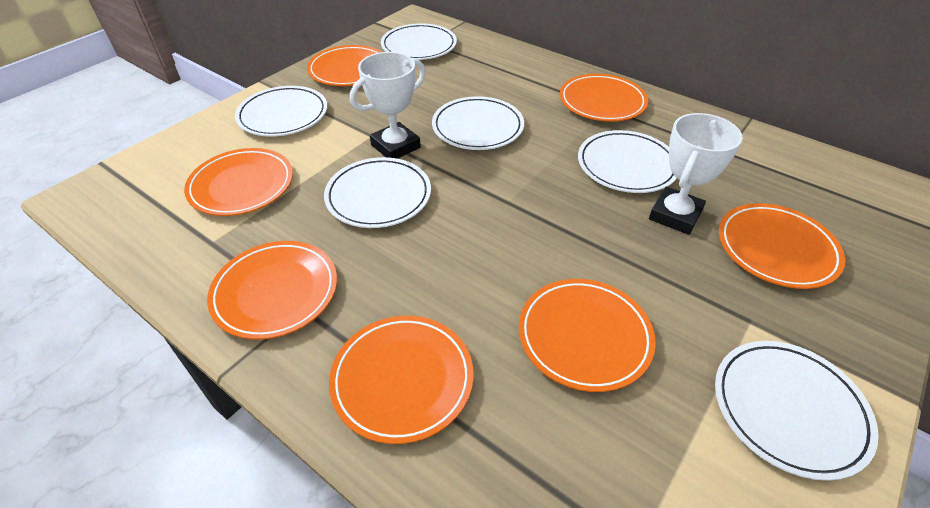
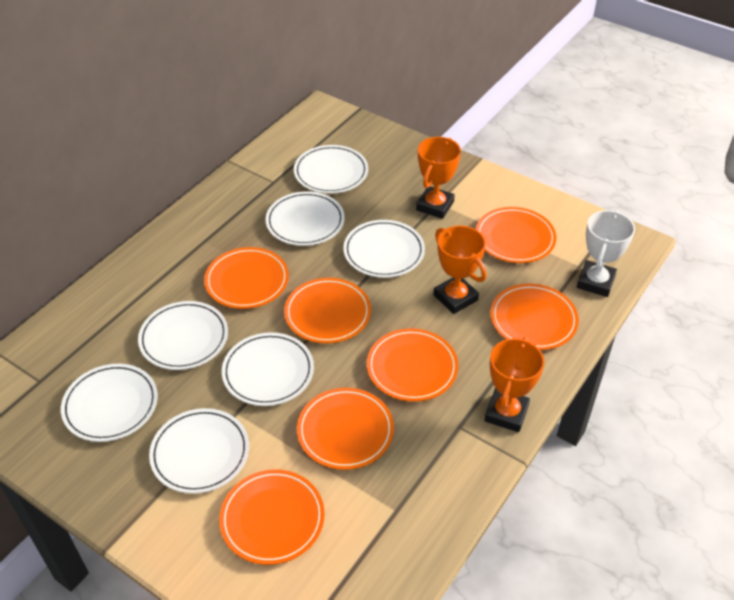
orange trophy: 0 -> 3
white plate: 6 -> 7
white trophy: 2 -> 1

